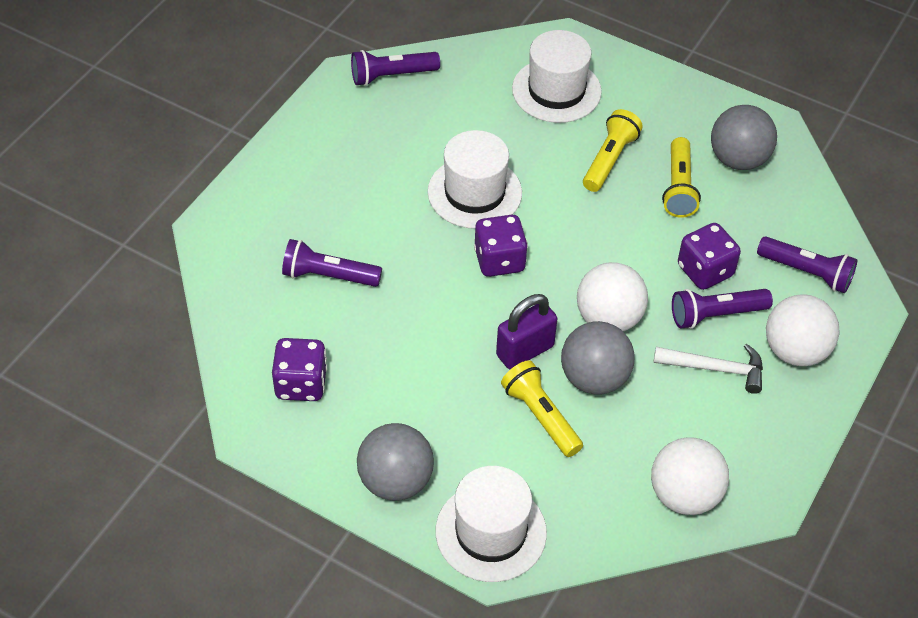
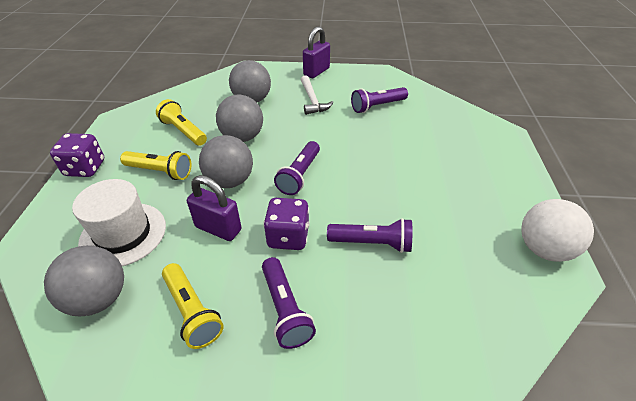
grey ball: 3 -> 4
purple dice: 3 -> 2
purple padlock: 1 -> 2
white ball: 3 -> 1
white hat: 3 -> 1

